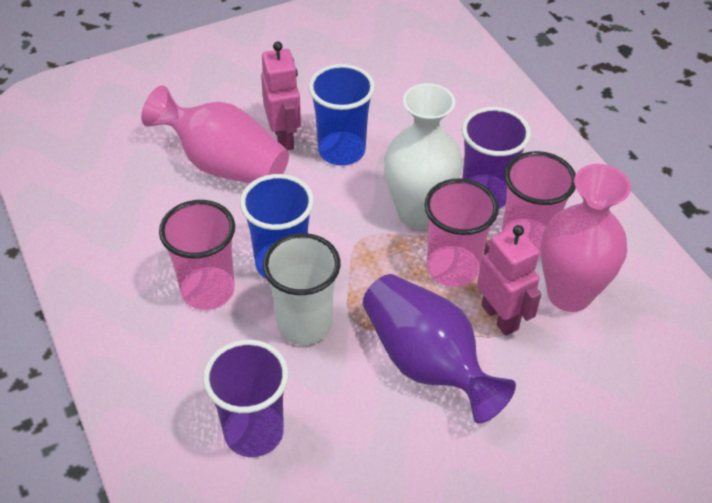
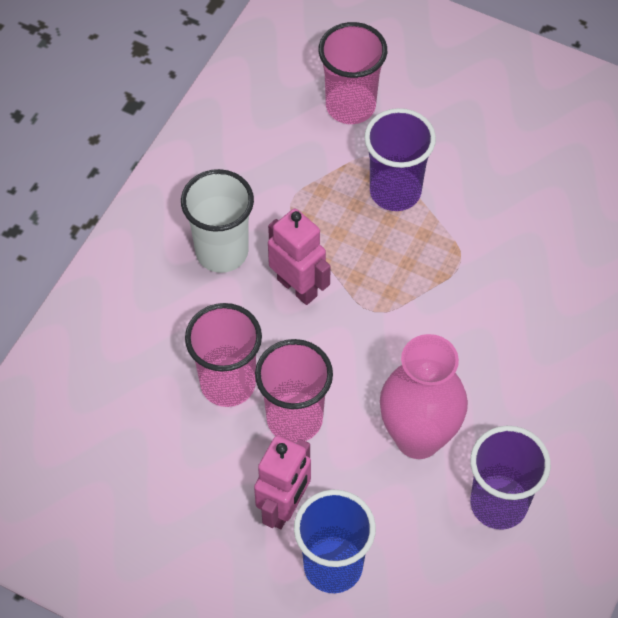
blue cup: 2 -> 1
pink vase: 2 -> 1
purple vase: 1 -> 0
white vase: 1 -> 0

